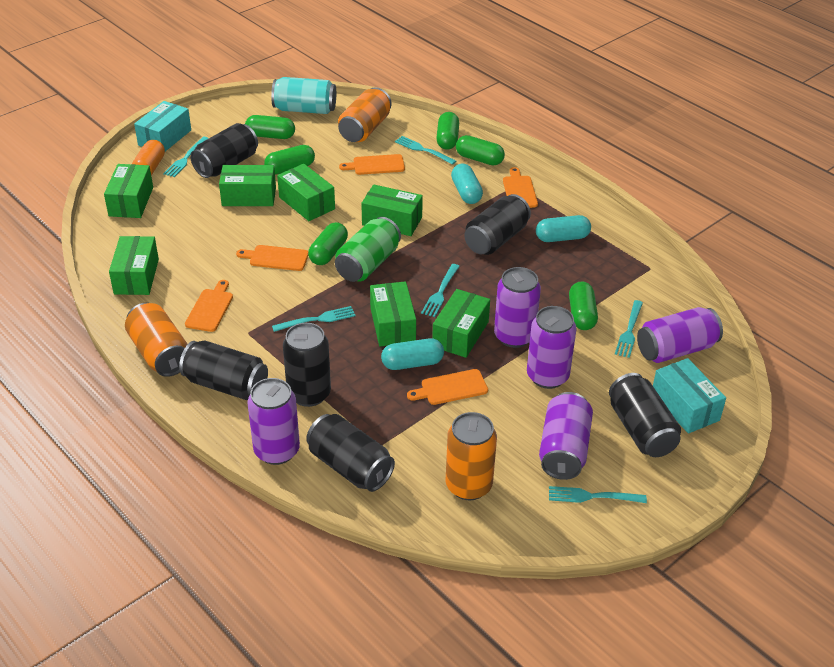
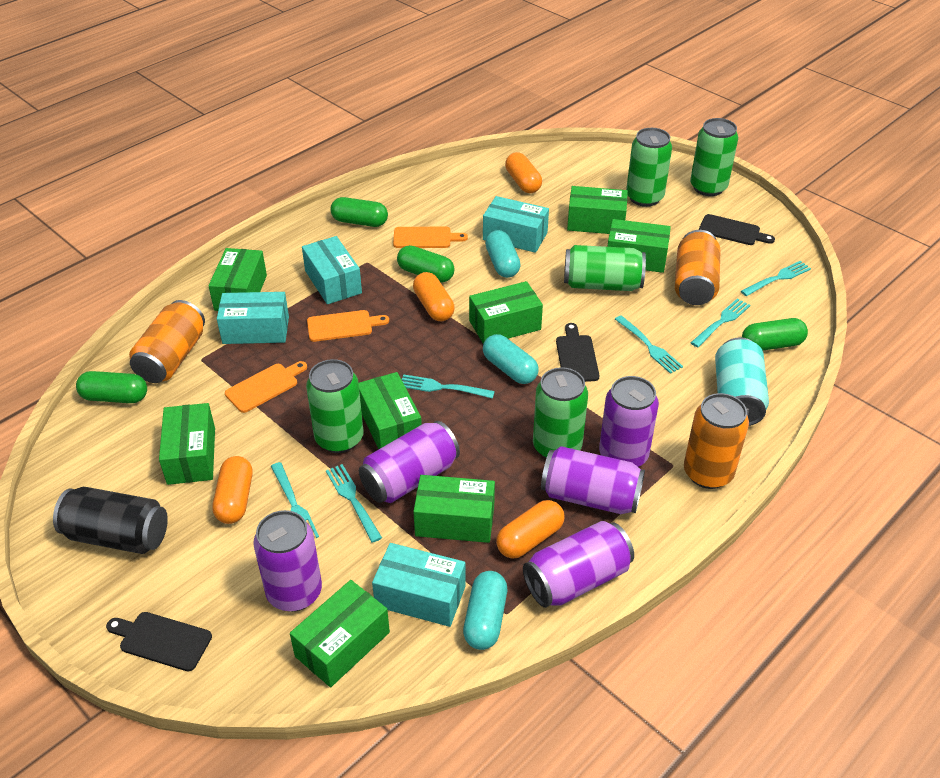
black can: 6 -> 1
black cutting board: 0 -> 3
green box: 7 -> 8
green can: 1 -> 5
green capsule: 6 -> 4
orange capsule: 1 -> 4
orange cutting board: 5 -> 3
turquoise box: 2 -> 4

